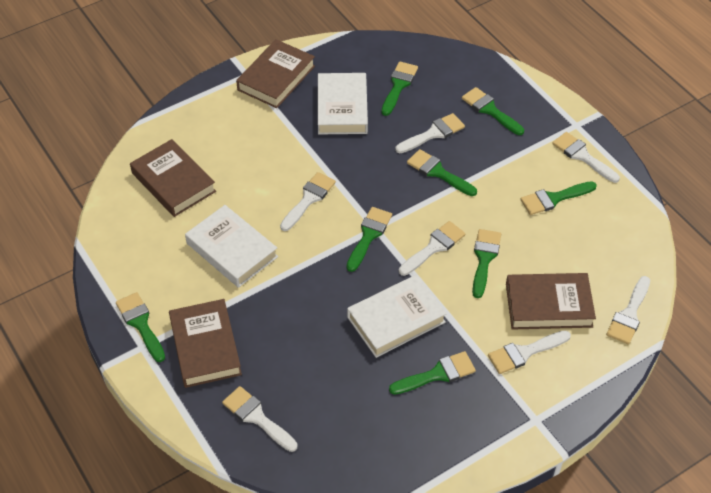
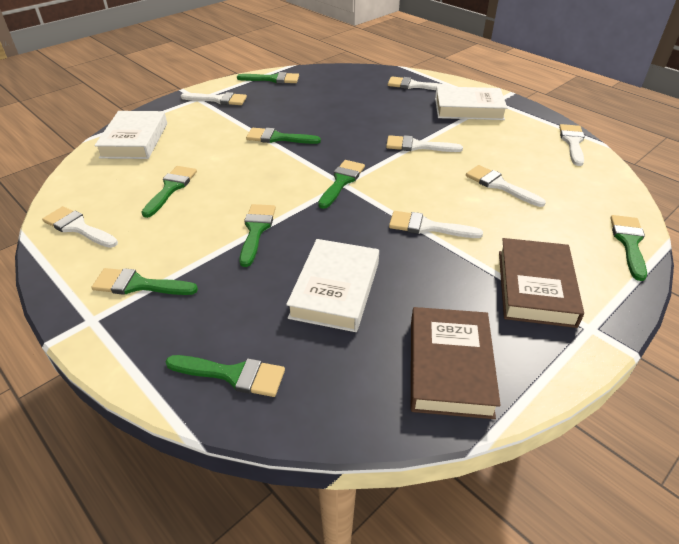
brown book: 4 -> 2

